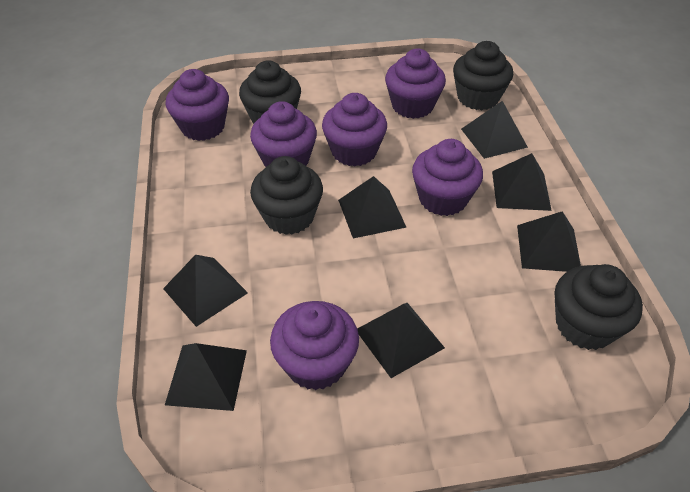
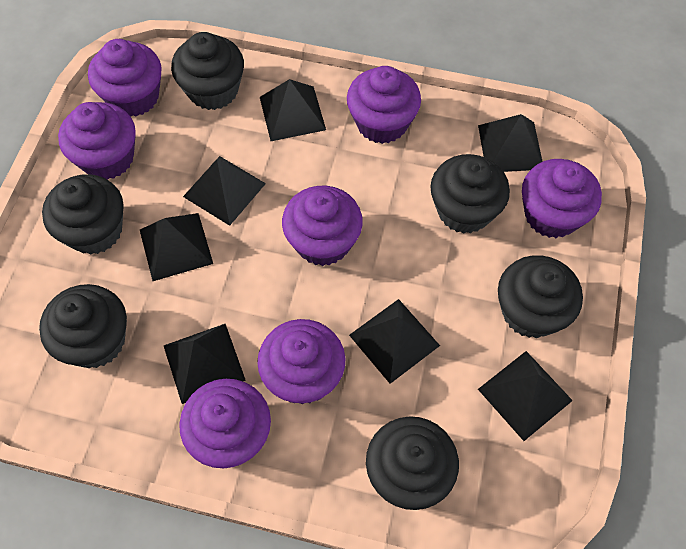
black cupcake: 4 -> 6
purple cupcake: 6 -> 7

